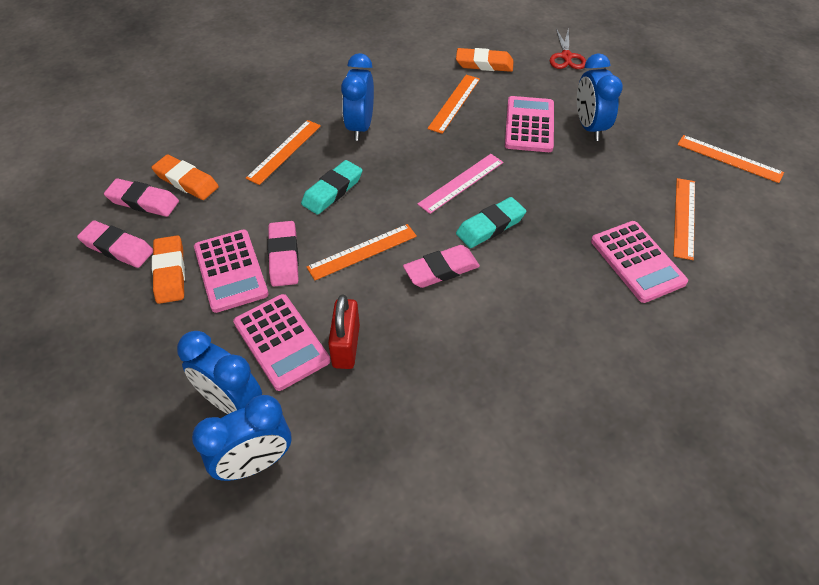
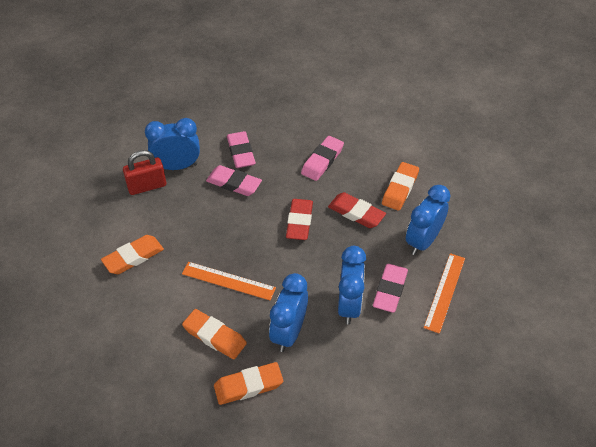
orange eraser: 3 -> 4
orange ruler: 5 -> 2
pink calculator: 4 -> 0
pink ruler: 1 -> 0
red eraser: 0 -> 2
red scissors: 1 -> 0
turquoise eraser: 2 -> 0

